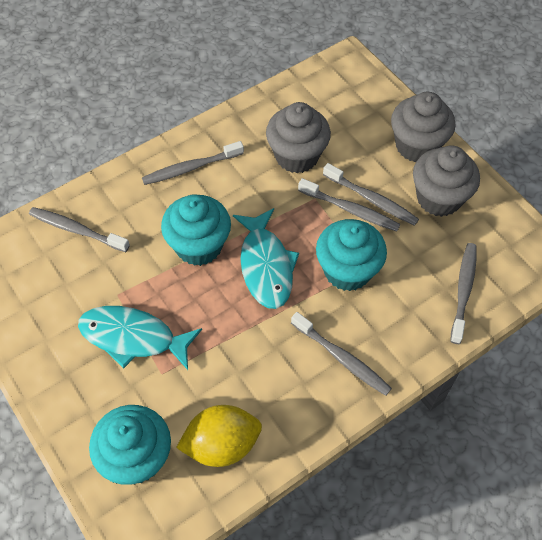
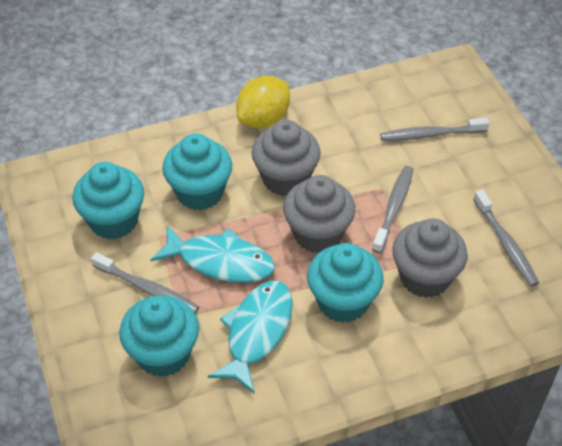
grey toothbrush: 6 -> 4
turquoise cupcake: 3 -> 4

